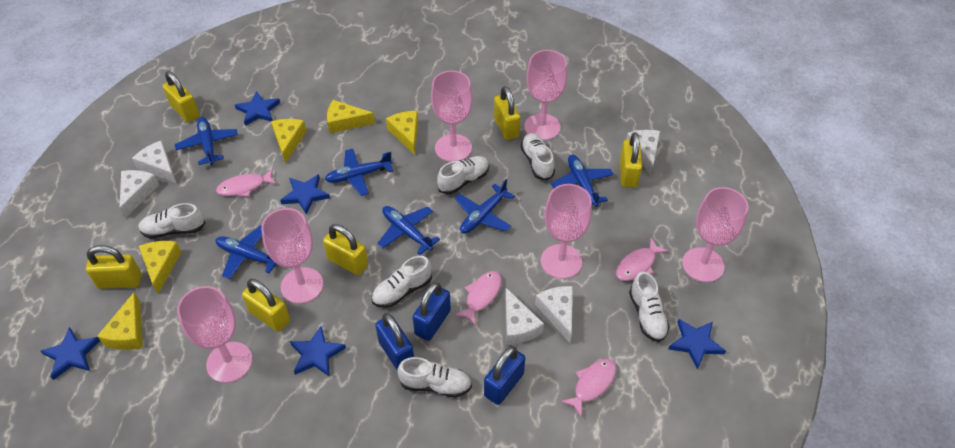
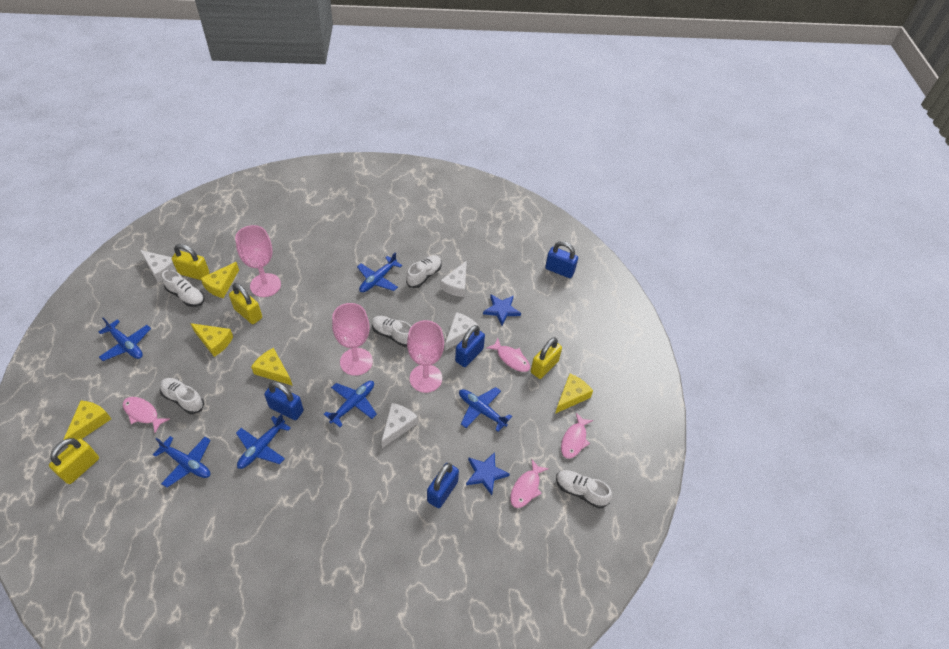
blue padlock: 3 -> 4
blue star: 5 -> 2
pink goblet: 6 -> 3
white cheese: 5 -> 4
white shoe: 6 -> 5
yellow padlock: 6 -> 4

